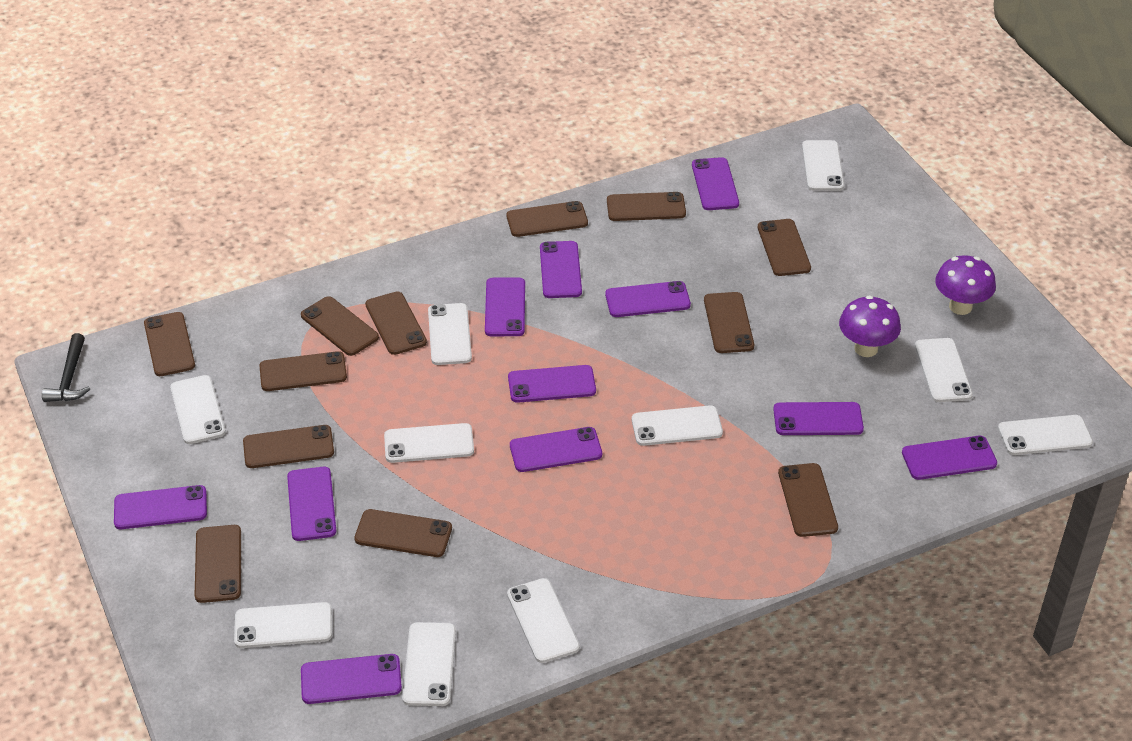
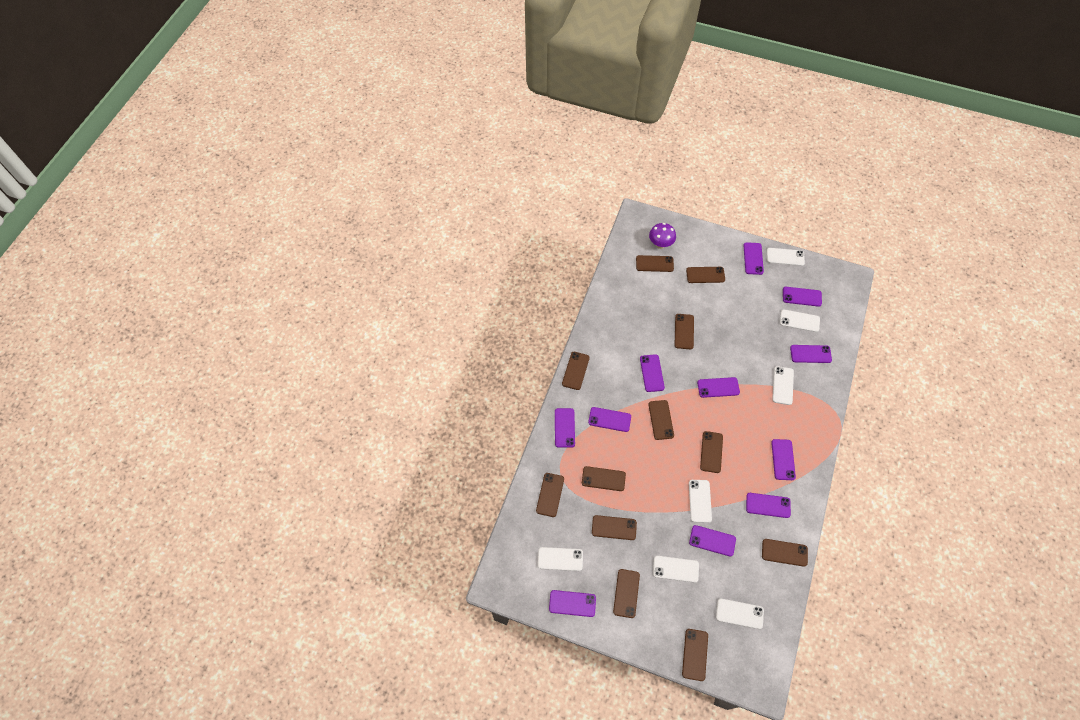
black hammer: 1 -> 0
purple mushroom: 2 -> 1
white phone: 10 -> 7

